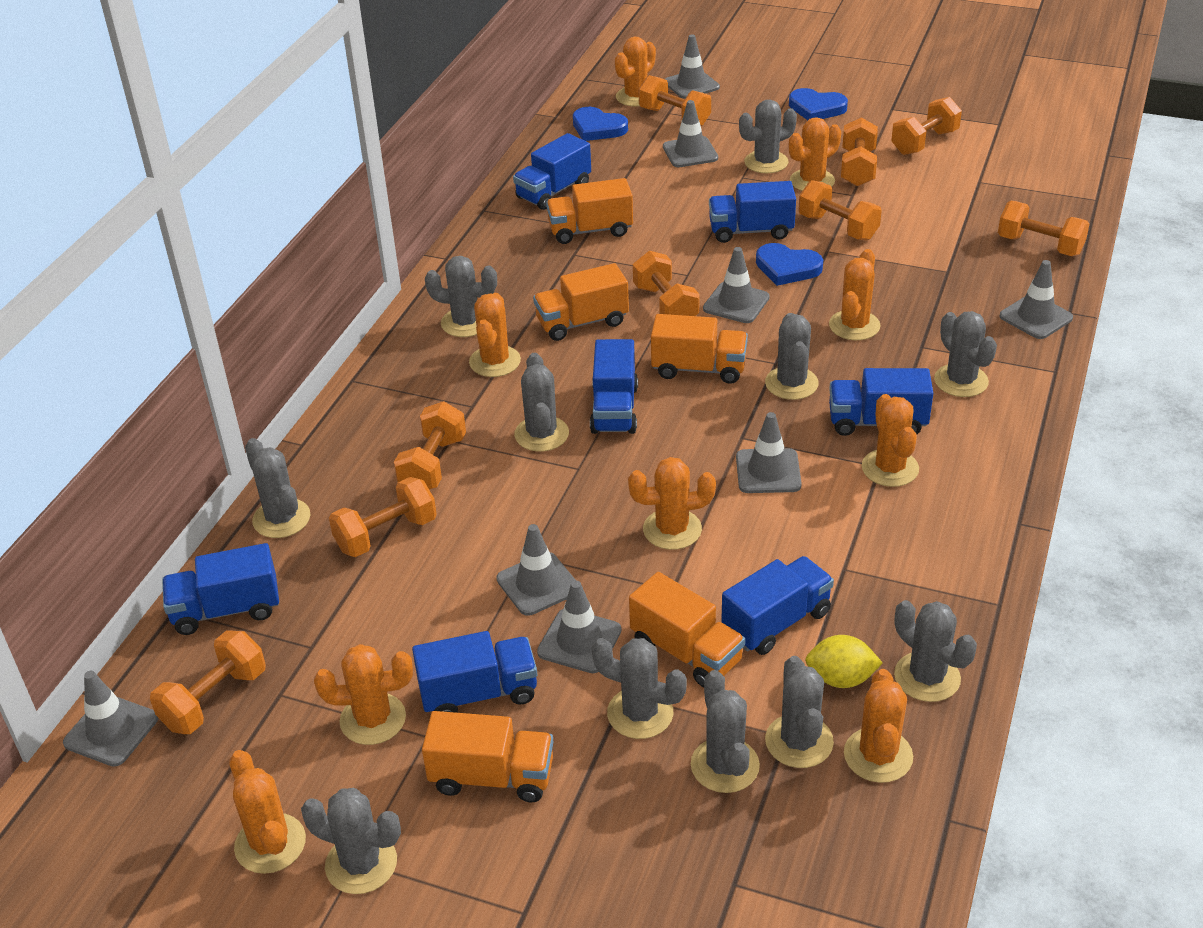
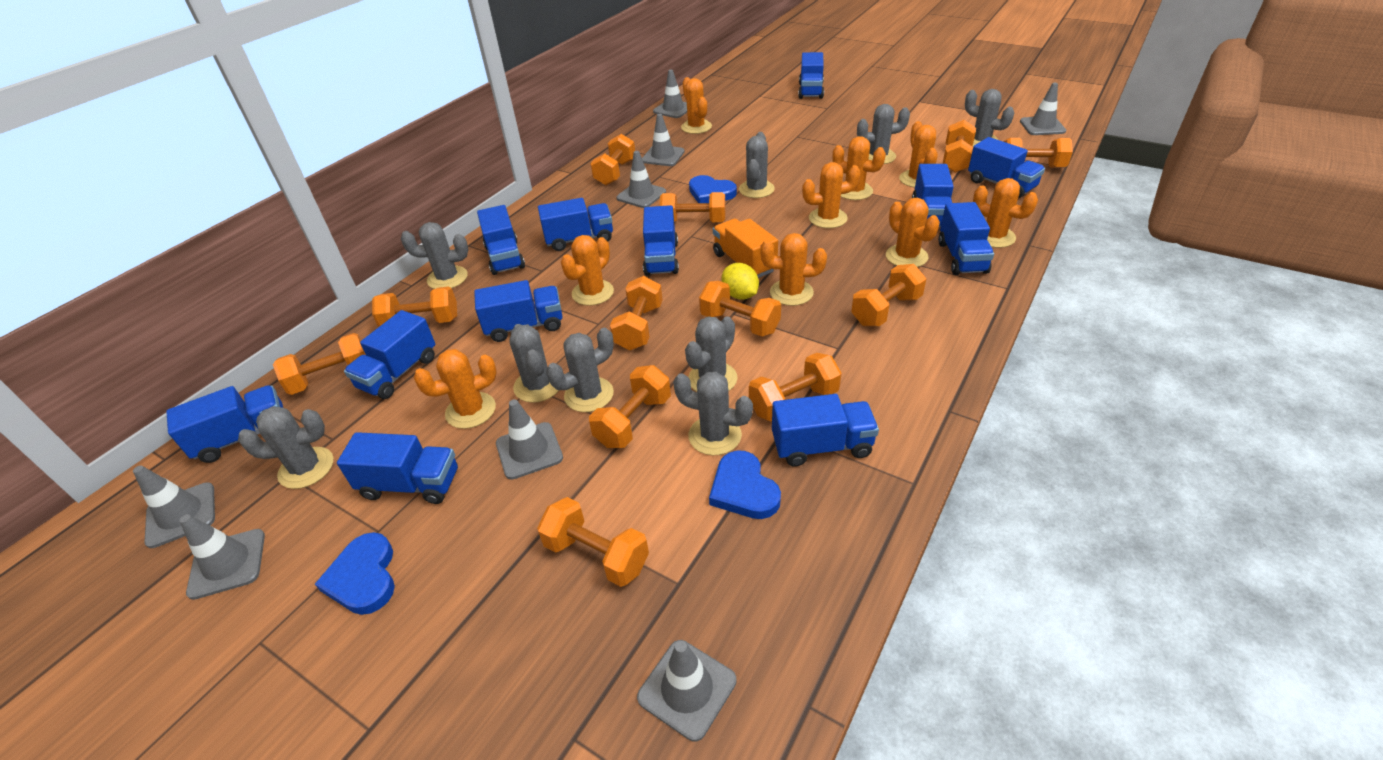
blue truck: 7 -> 12
grey cactus: 11 -> 9
orange dumbbell: 9 -> 12
orange truck: 5 -> 1

